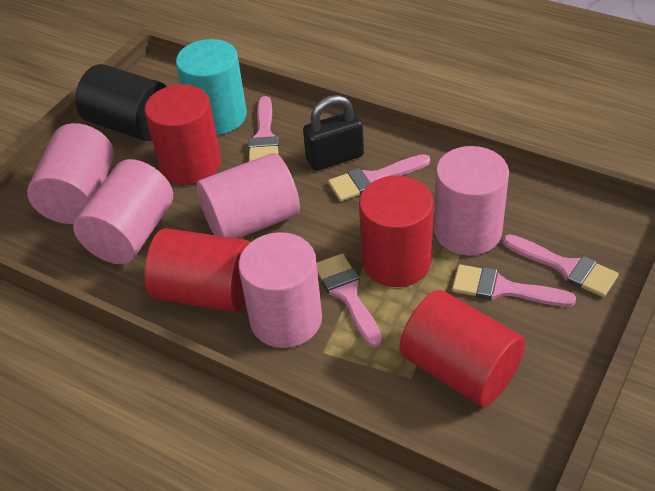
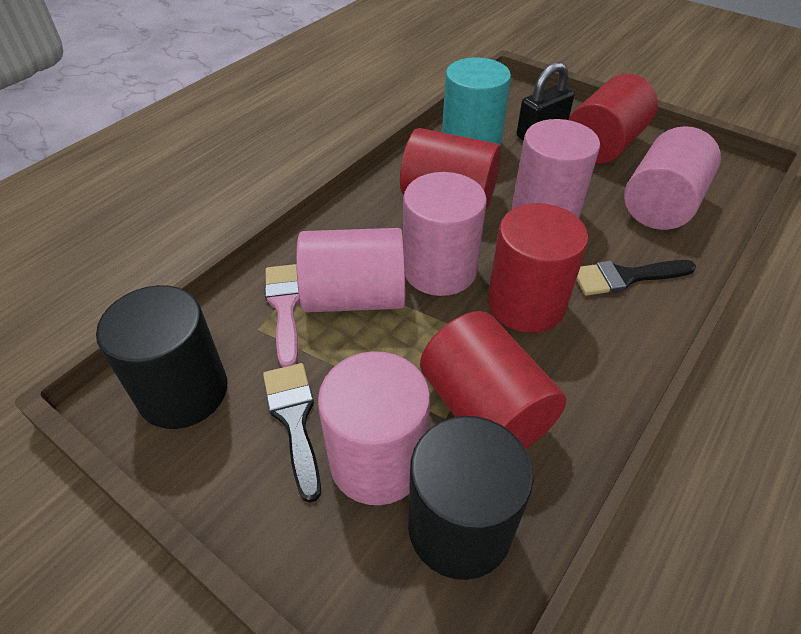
black brush: 0 -> 2
black cylinder: 1 -> 2
pink brush: 5 -> 1

